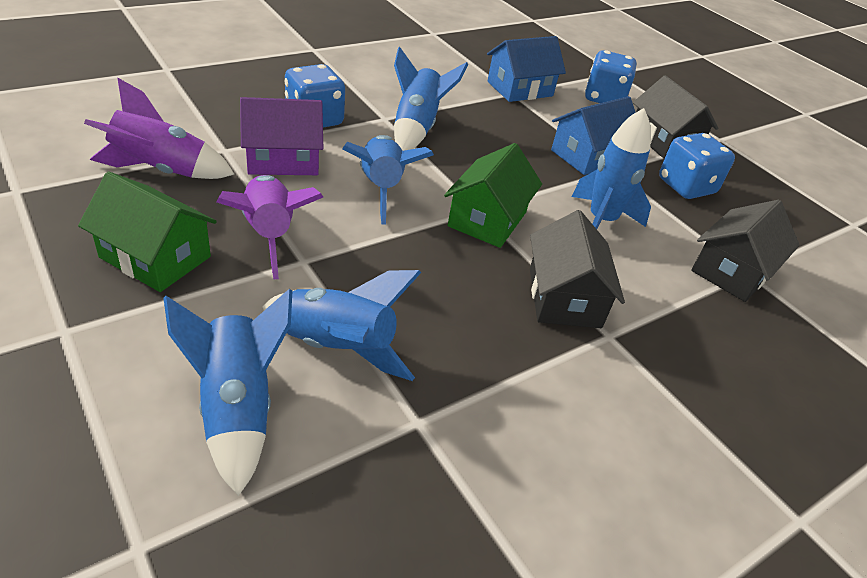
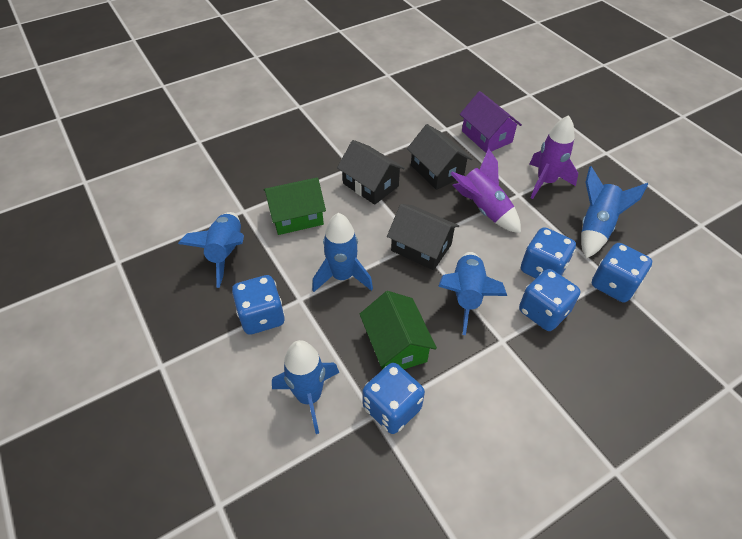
blue dice: 3 -> 5
blue house: 2 -> 0

